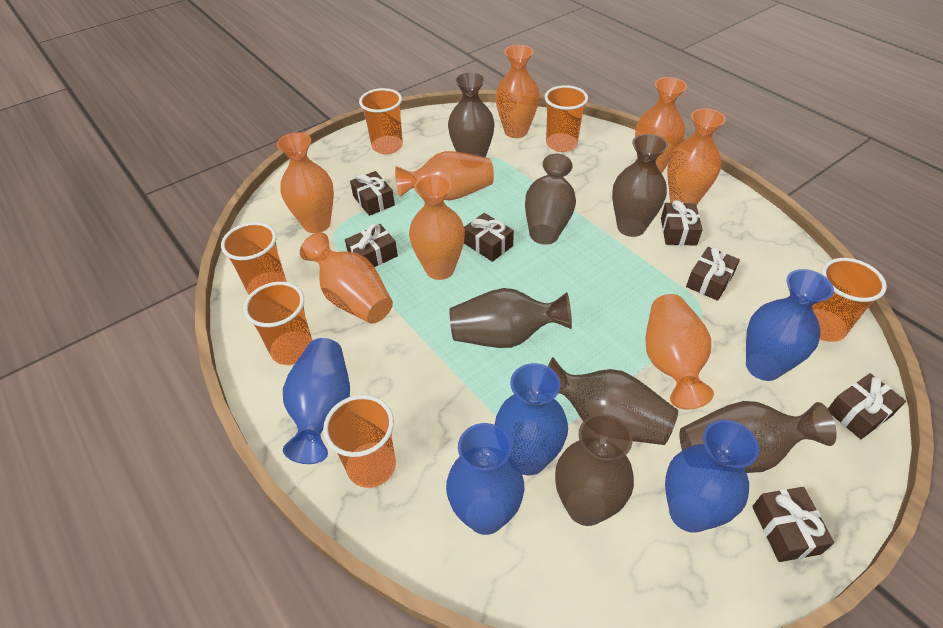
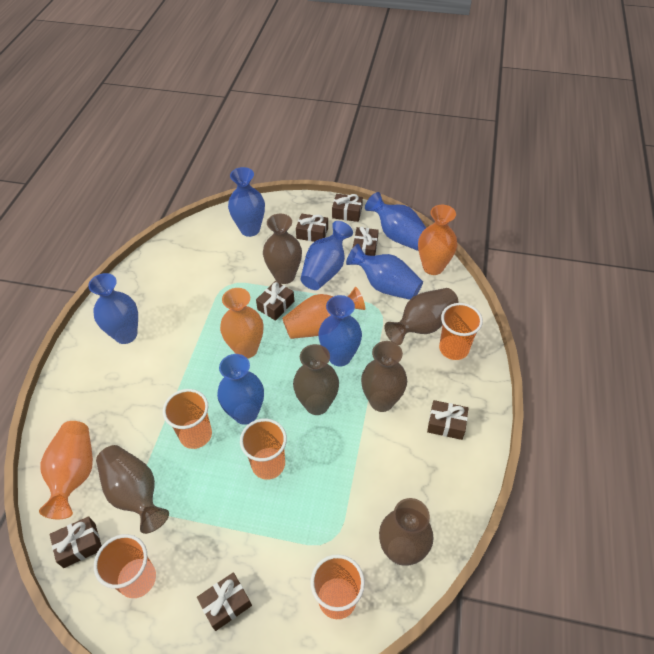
blue vase: 5 -> 7
brown vase: 7 -> 6
orange cup: 6 -> 5
orange vase: 8 -> 4

